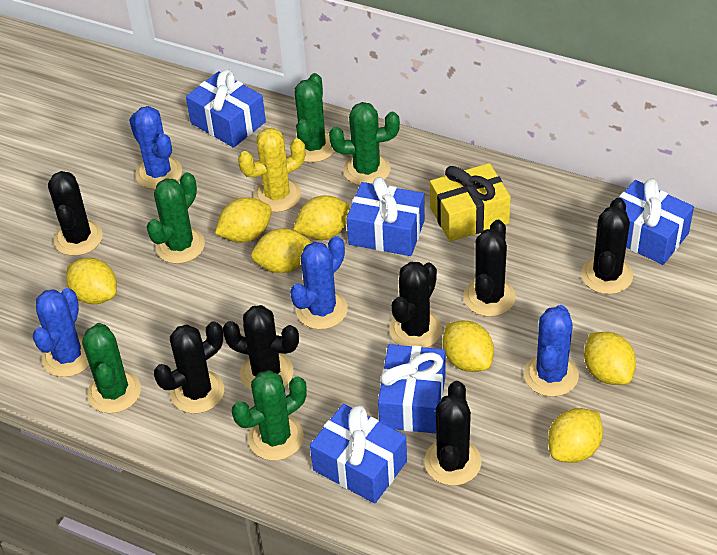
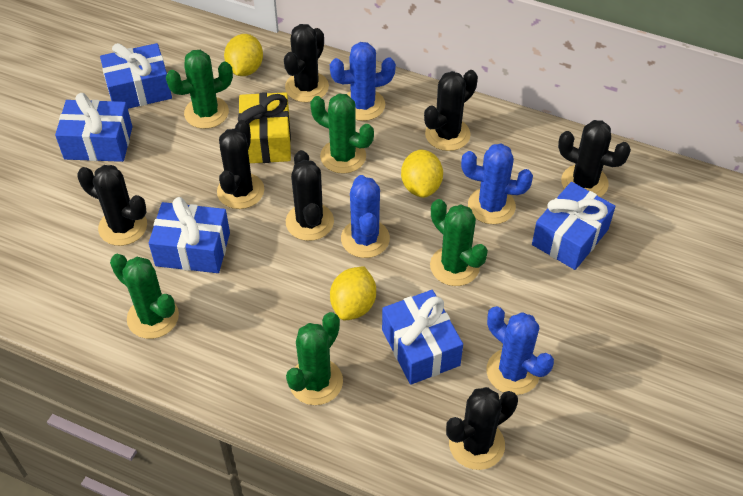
yellow cactus: 1 -> 0
yellow lemon: 7 -> 3

